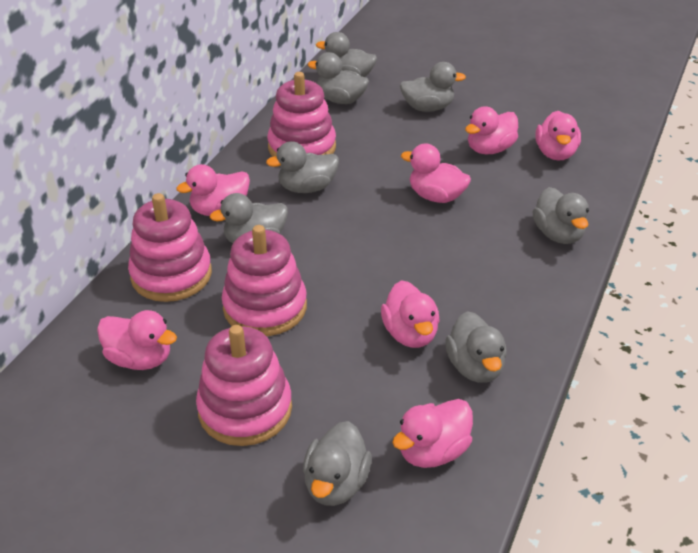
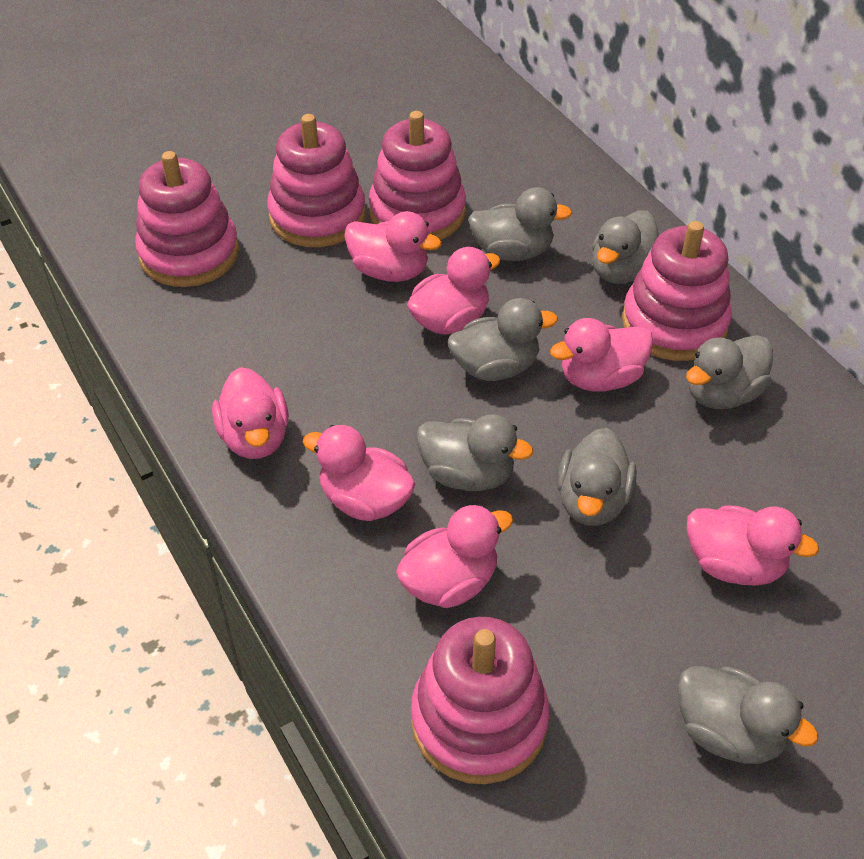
grey duck: 8 -> 7
pink stacking toy: 4 -> 5

